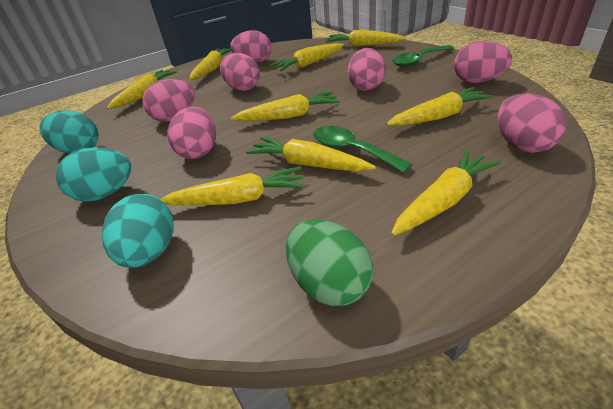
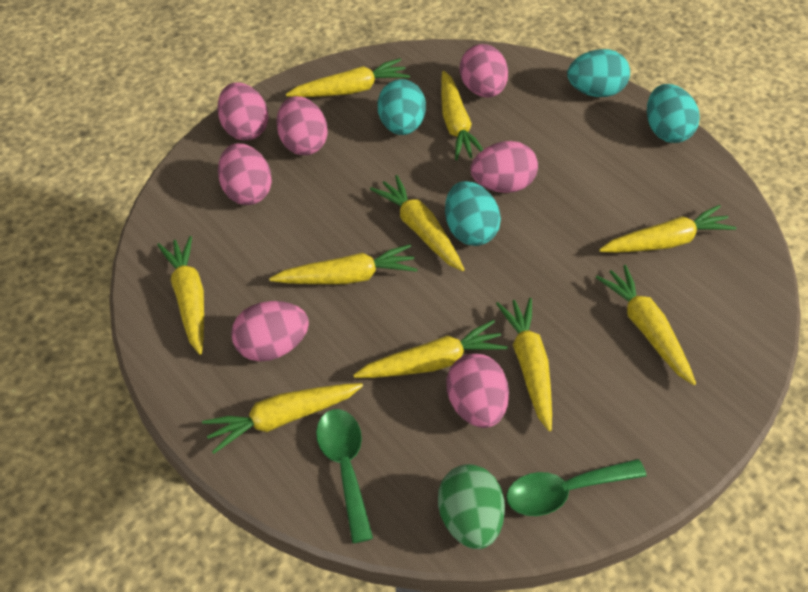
turquoise egg: 3 -> 4
yellow carrot: 9 -> 10

